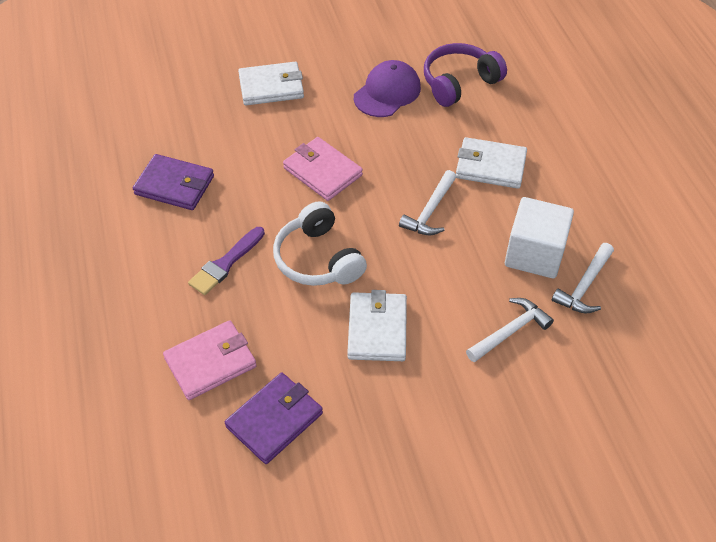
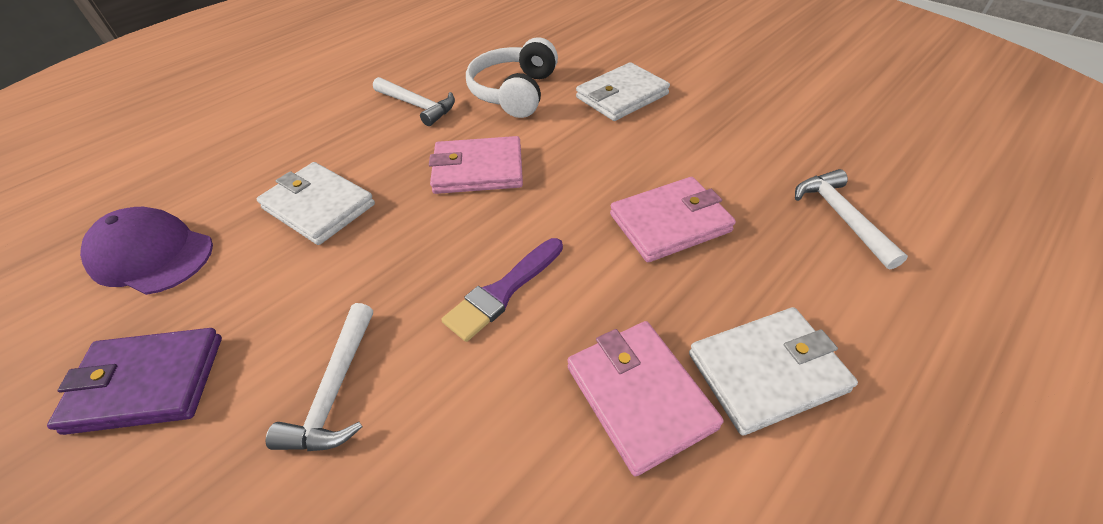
pink wallet: 2 -> 3
purple headphones: 1 -> 0
purple wallet: 2 -> 1
white cube: 1 -> 0

